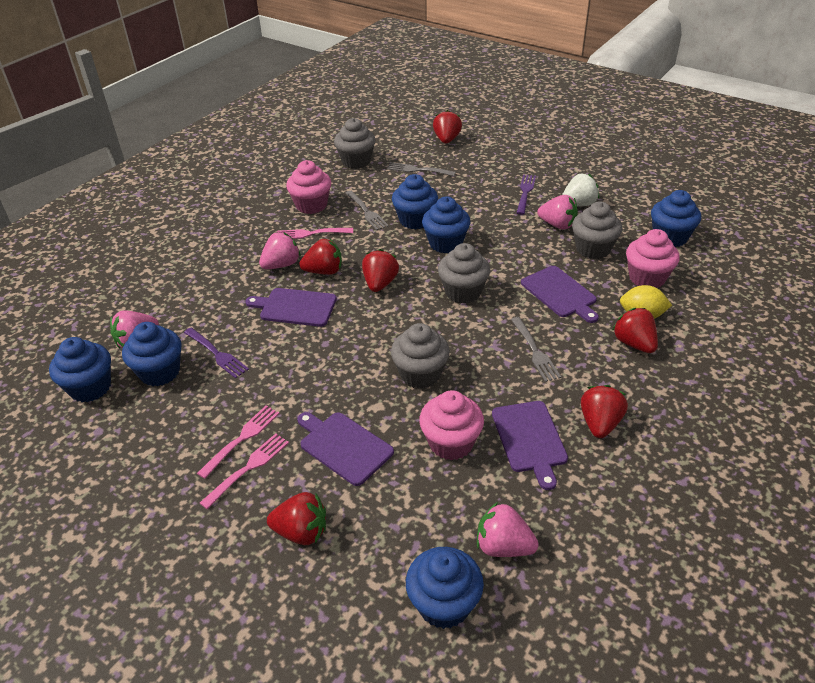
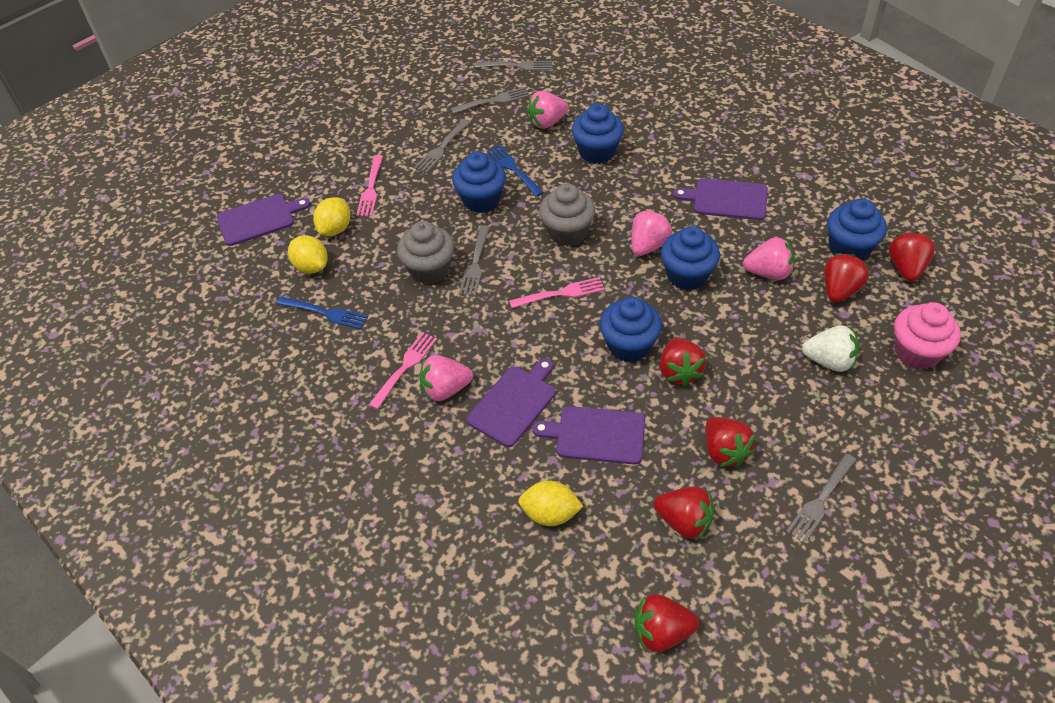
blue cupcake: 6 -> 5
blue fork: 0 -> 2
grey cupcake: 4 -> 2
grey fork: 3 -> 5
pink cupcake: 3 -> 1
purple fork: 2 -> 0
yellow lemon: 1 -> 3

